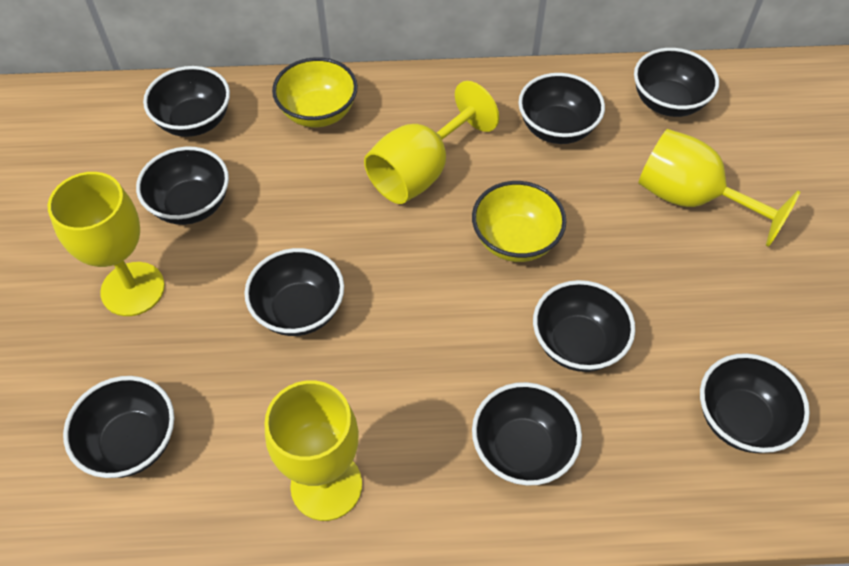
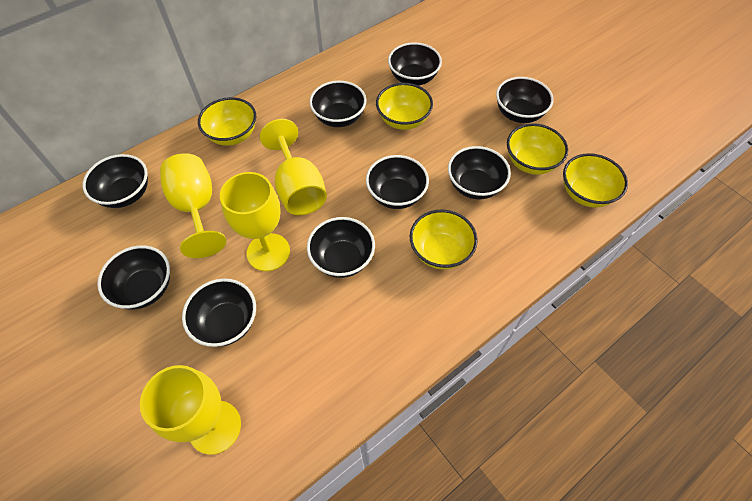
yellow bowl: 2 -> 5

